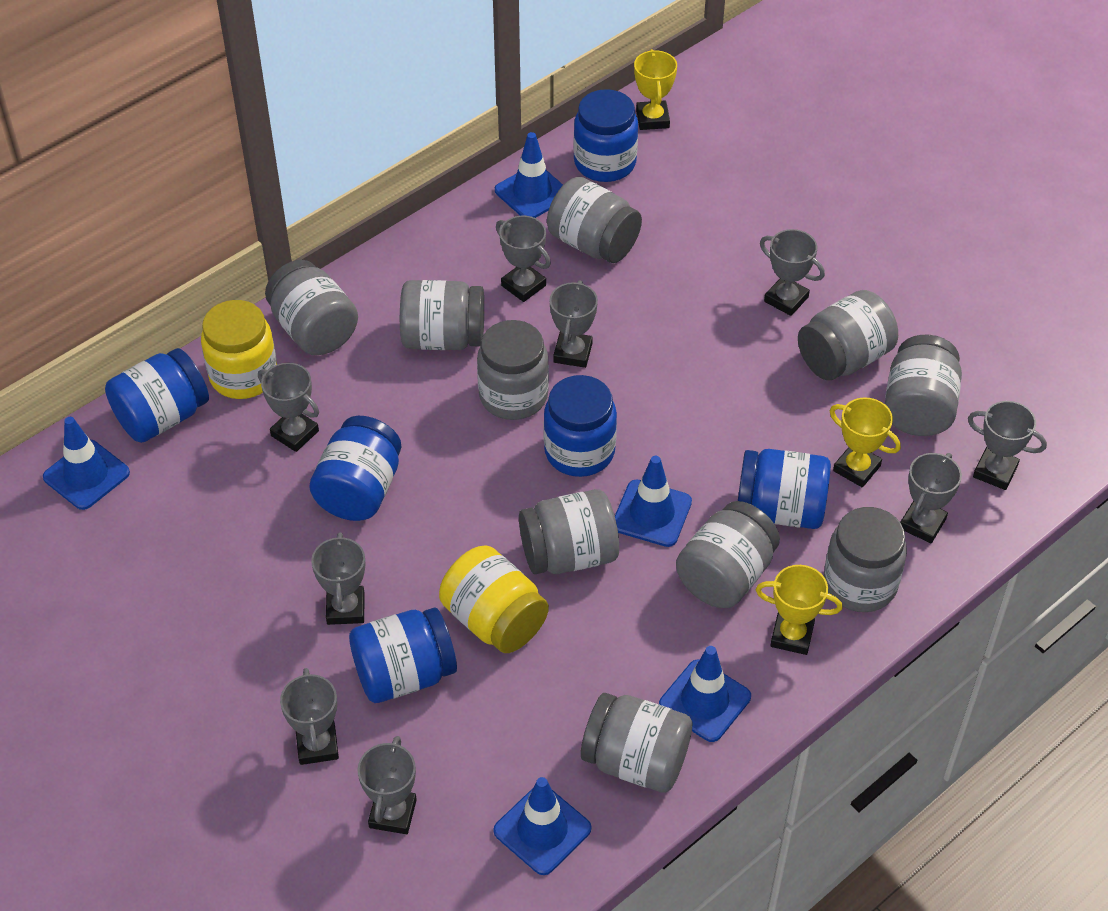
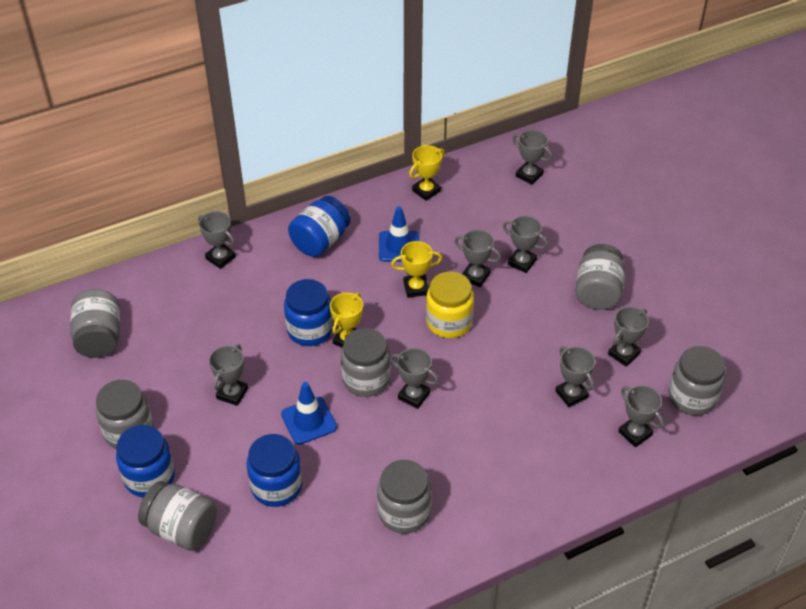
blue jar: 6 -> 4
blue traffic cone: 5 -> 2
grey jar: 10 -> 7
yellow jar: 2 -> 1

